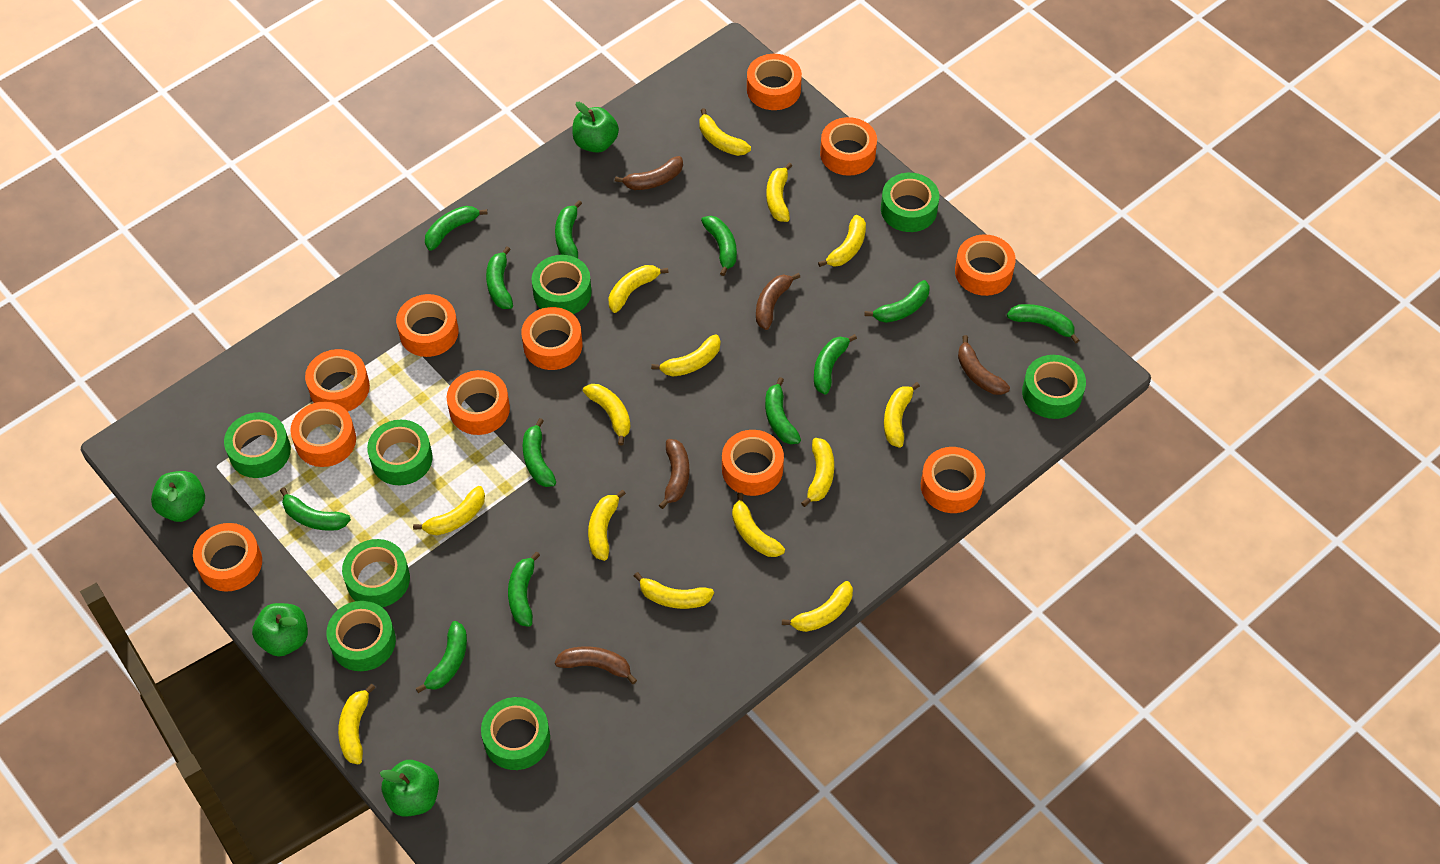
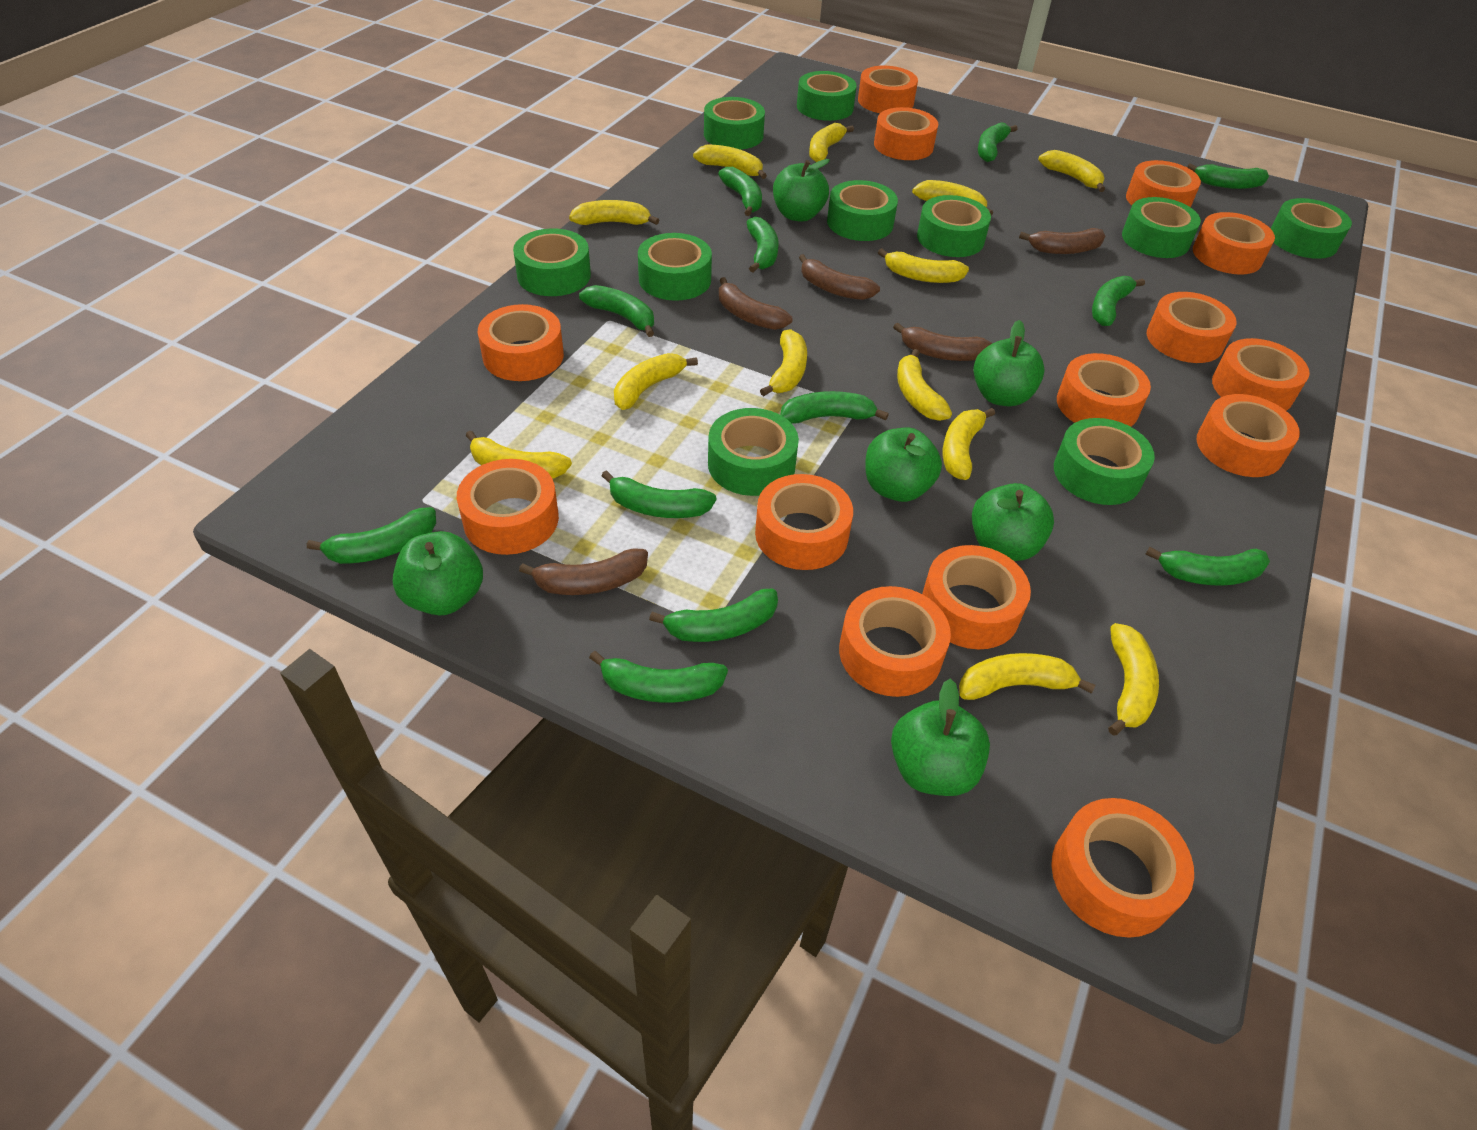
green apple: 4 -> 6
green tape: 8 -> 10
orange tape: 11 -> 14
yellow banana: 14 -> 13

